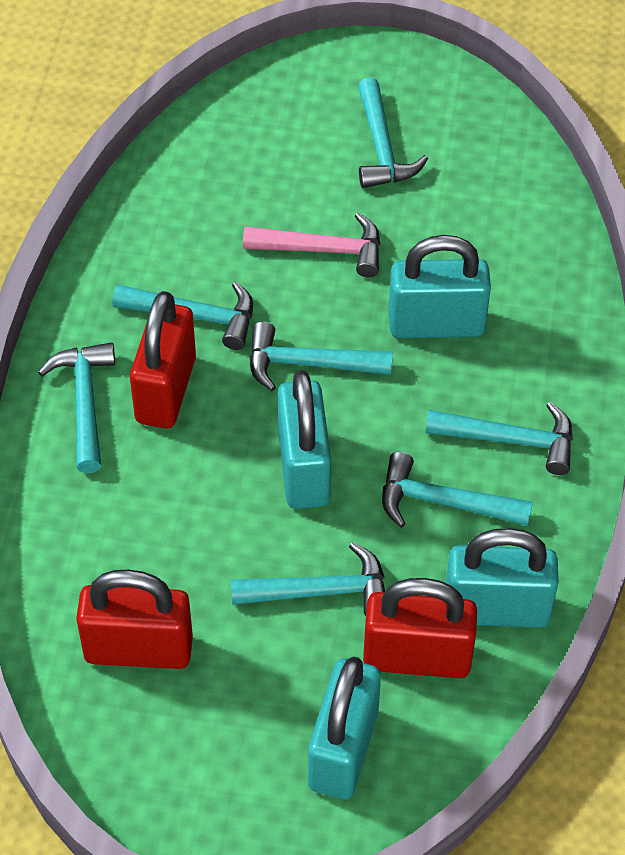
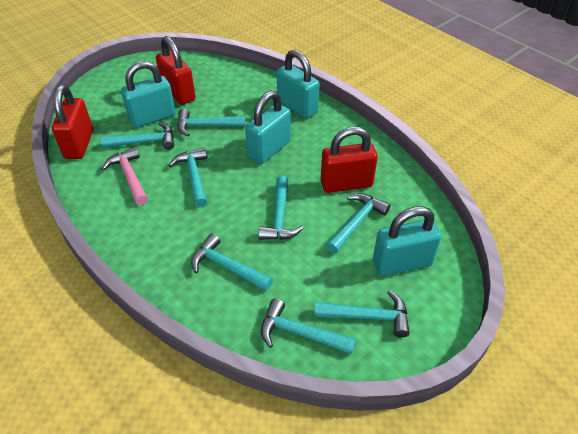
turquoise hammer: 7 -> 8

